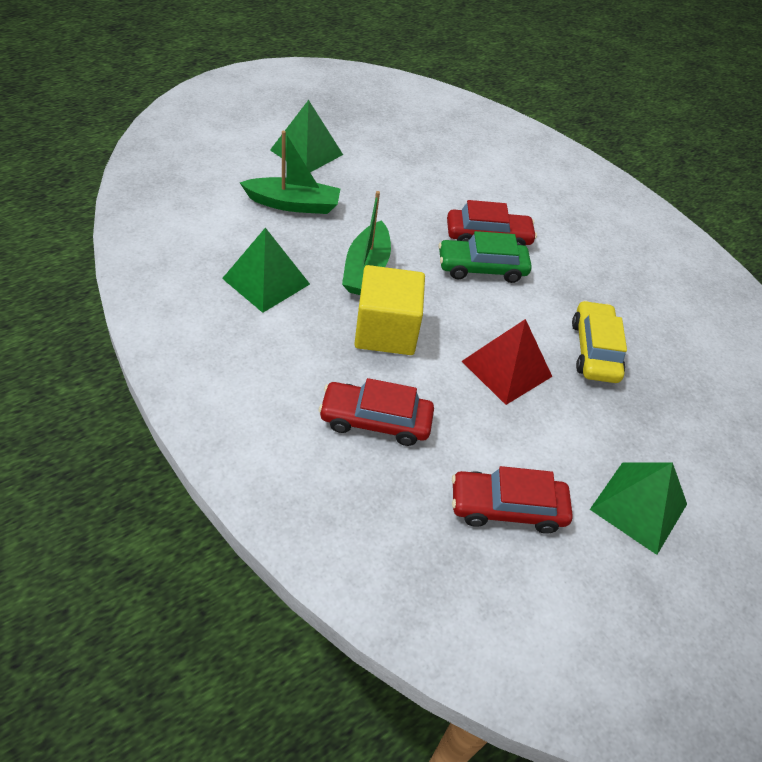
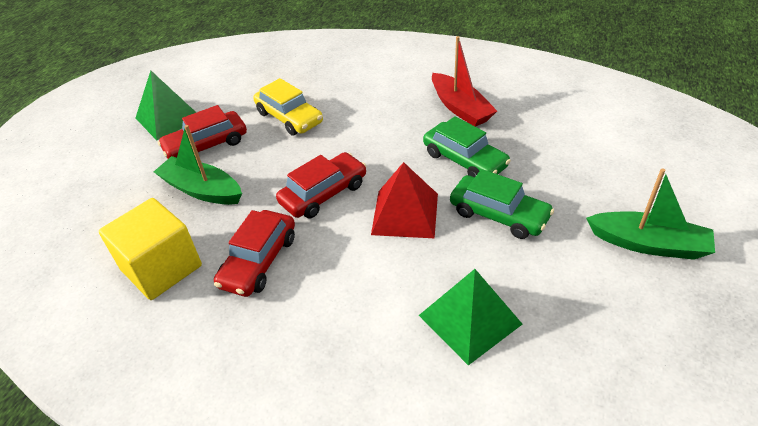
green car: 1 -> 2
green pyramid: 3 -> 2
red boat: 0 -> 1

